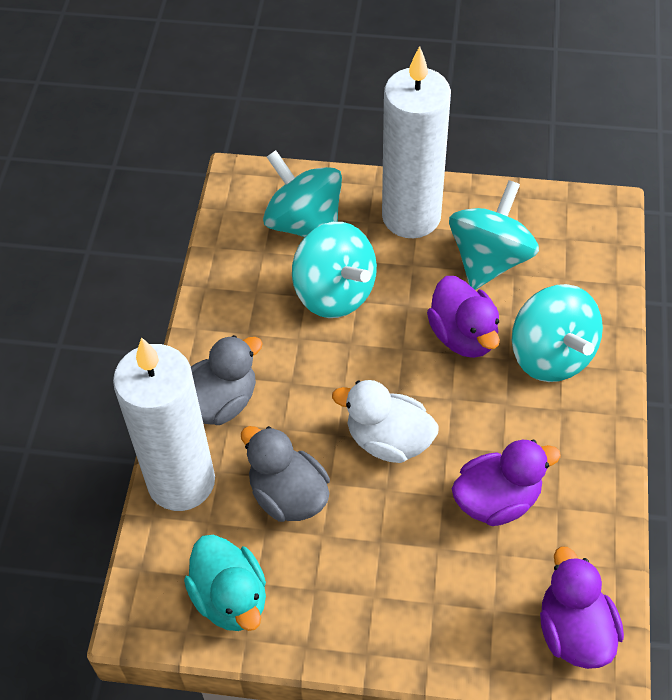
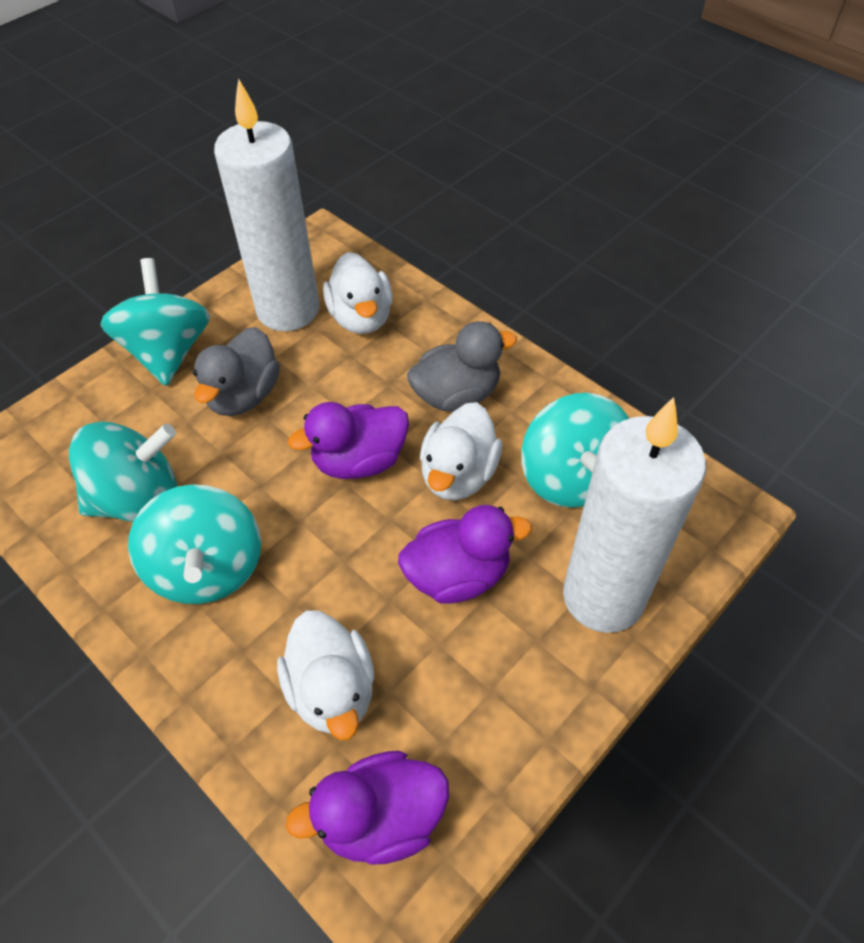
turquoise duck: 1 -> 0
white duck: 1 -> 3

